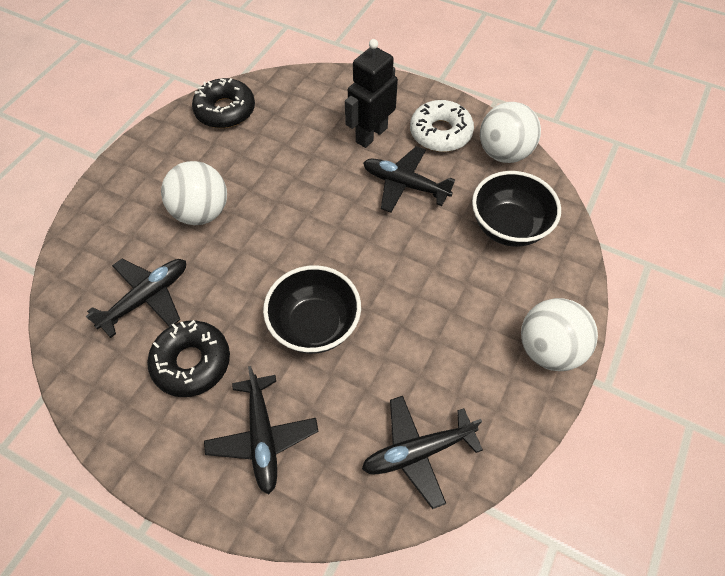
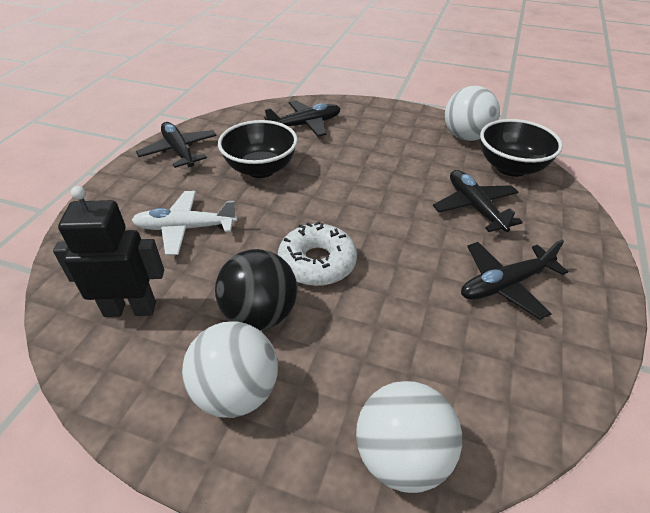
black ball: 0 -> 1
black donut: 2 -> 0
white plane: 0 -> 1

